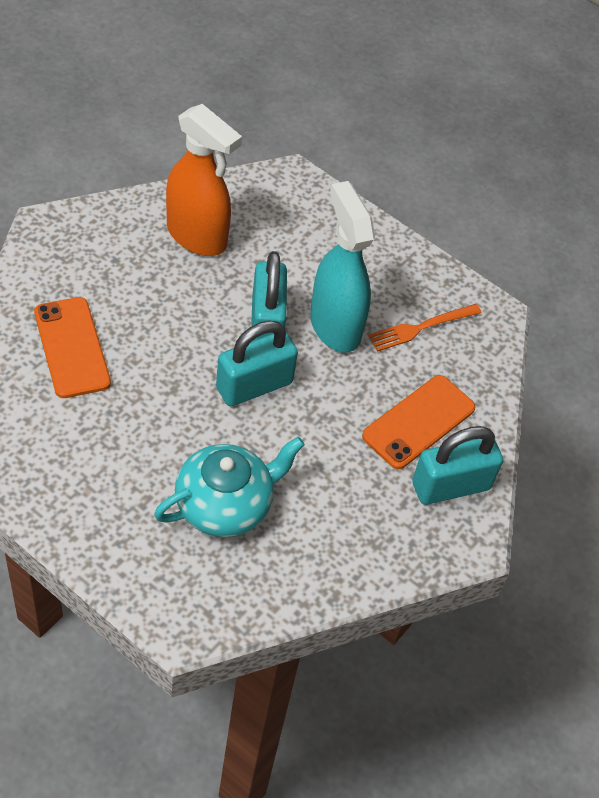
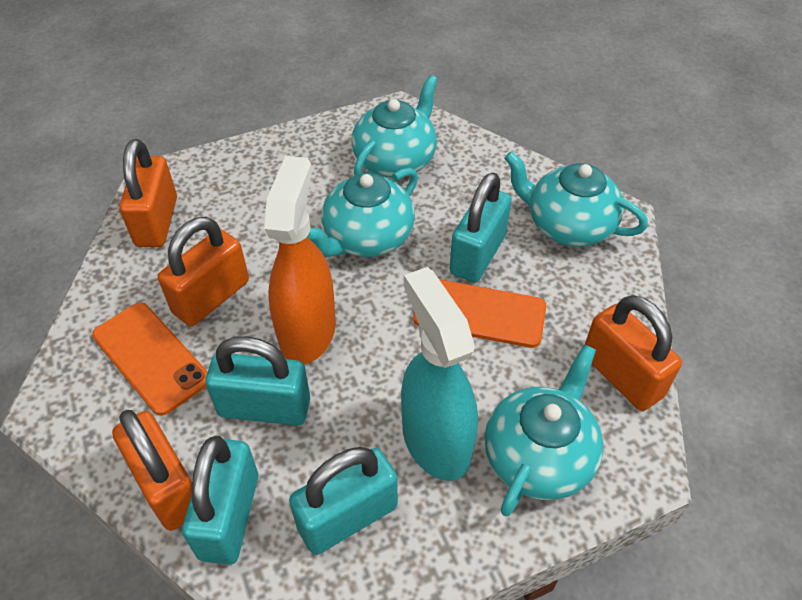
orange fork: 1 -> 0
orange padlock: 0 -> 4
turquoise padlock: 3 -> 4
turquoise teapot: 1 -> 4

